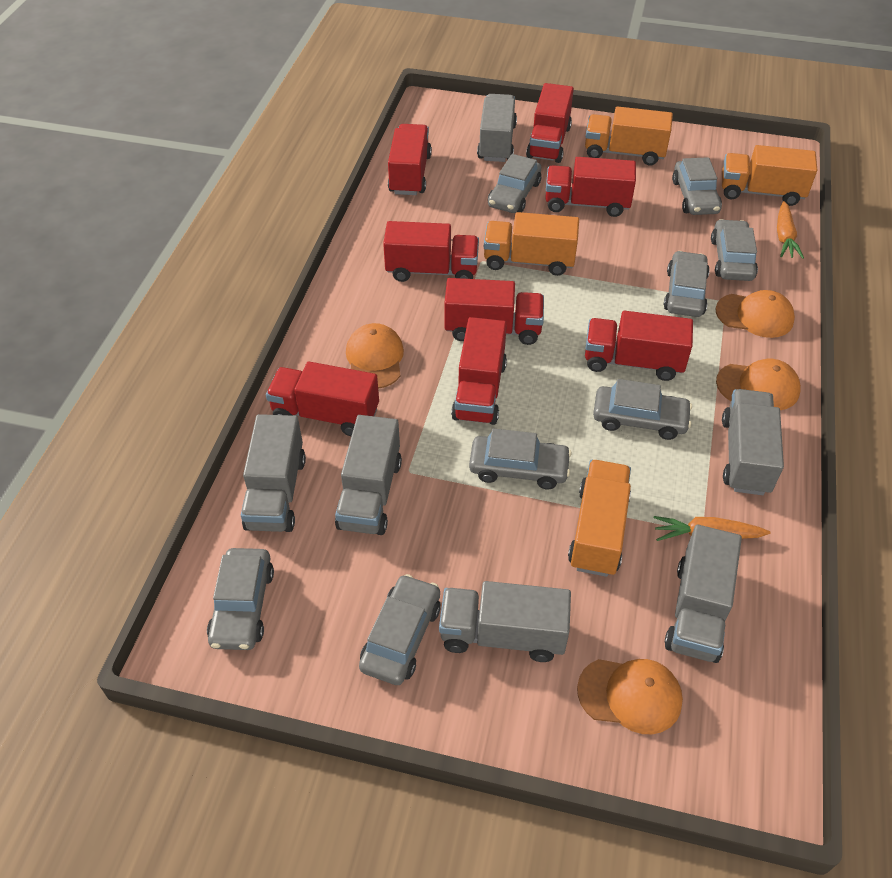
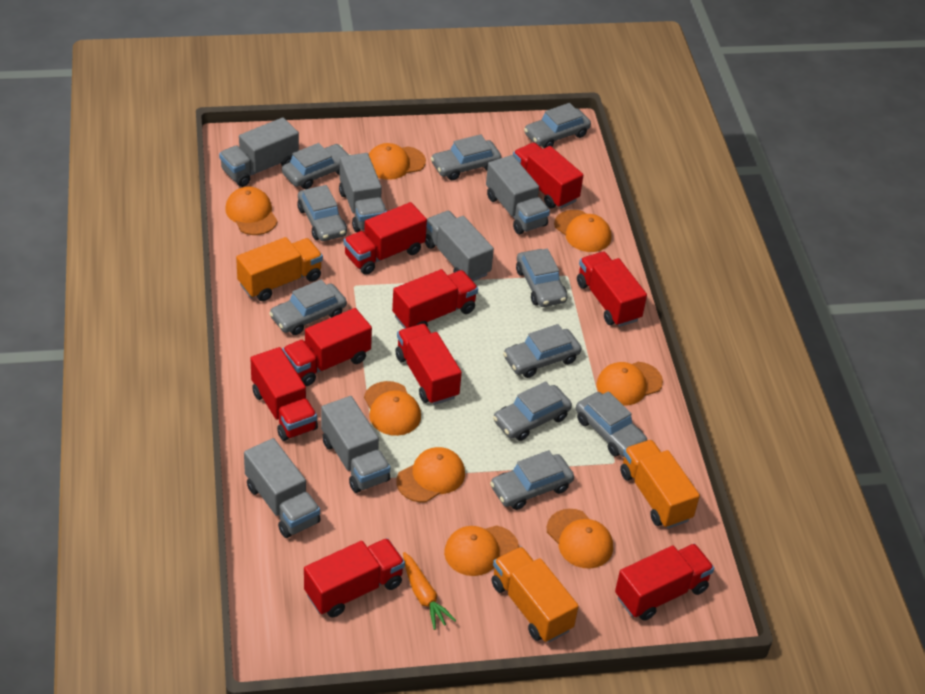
grey car: 8 -> 10
orange cap: 4 -> 8
orange carrot: 2 -> 1
orange truck: 4 -> 3
red truck: 8 -> 9

